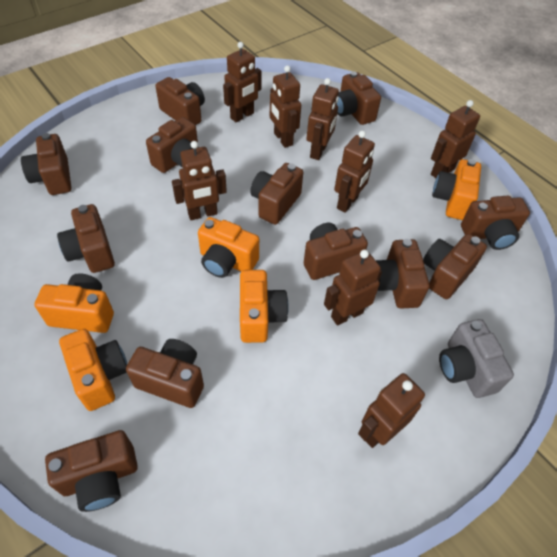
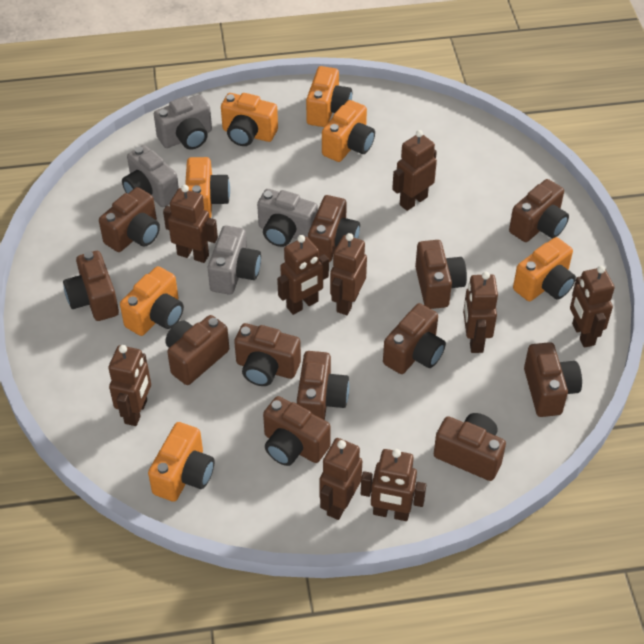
brown robot: 8 -> 9
grey camera: 1 -> 4
orange camera: 5 -> 7

